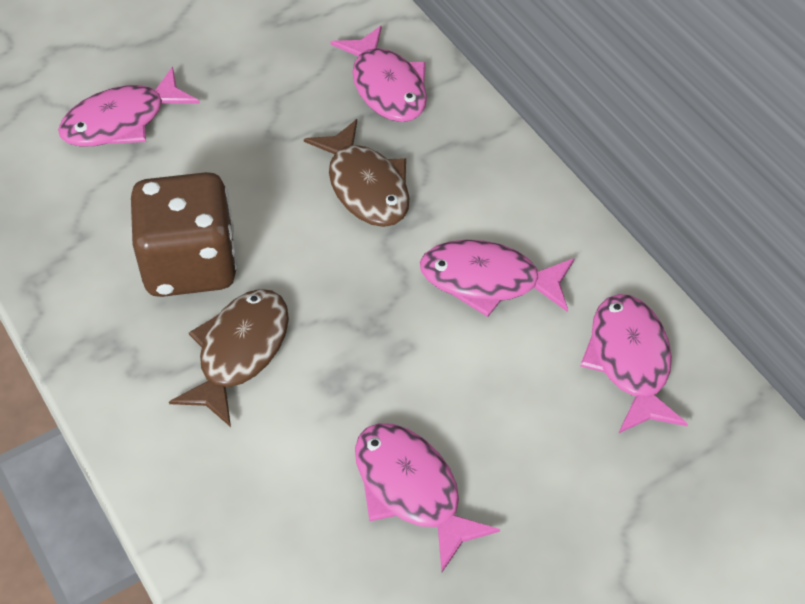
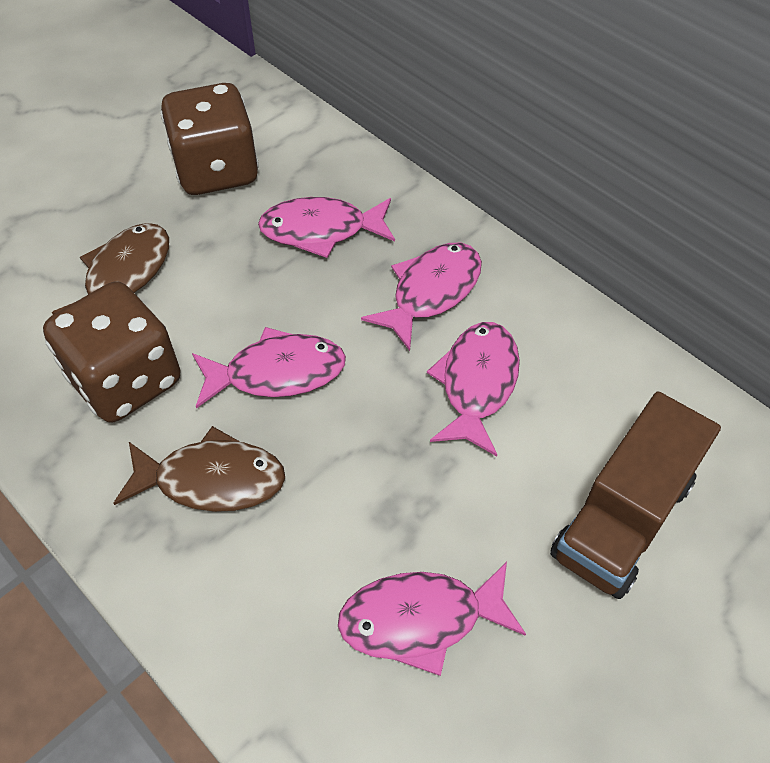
brown dice: 1 -> 2
brown truck: 0 -> 1

